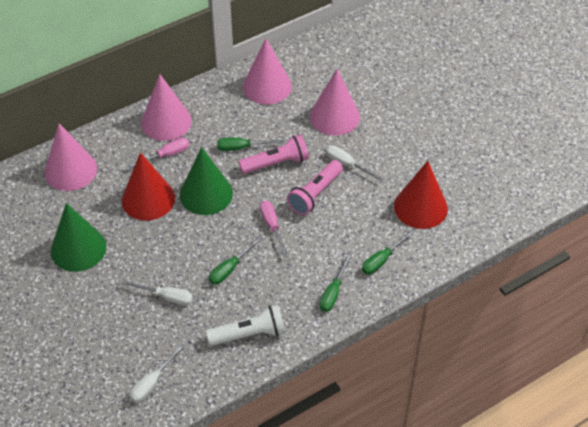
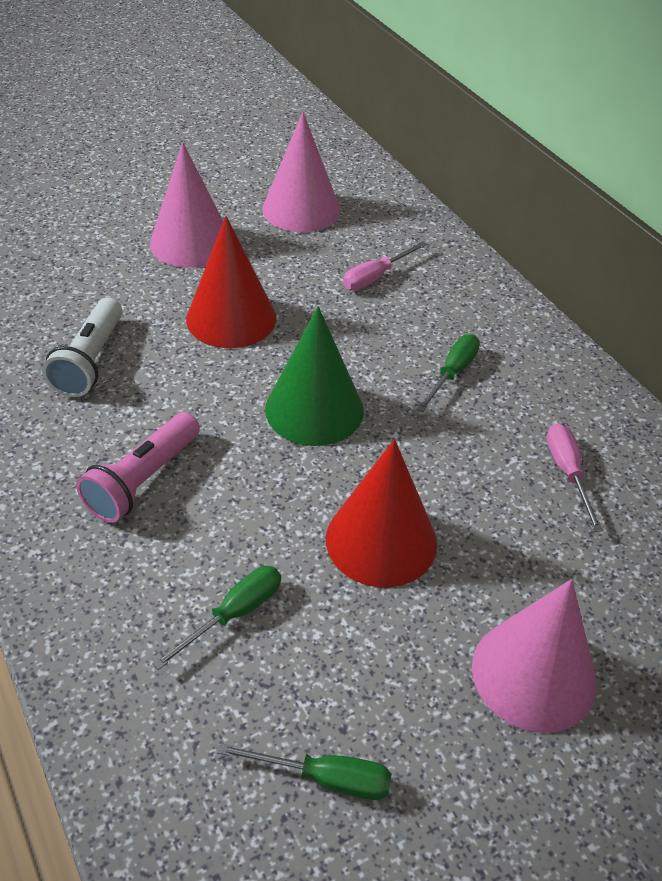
green cone: 2 -> 1
green screwdriver: 4 -> 3
pink cone: 4 -> 3
pink flashlight: 2 -> 1
white screwdriver: 3 -> 0

